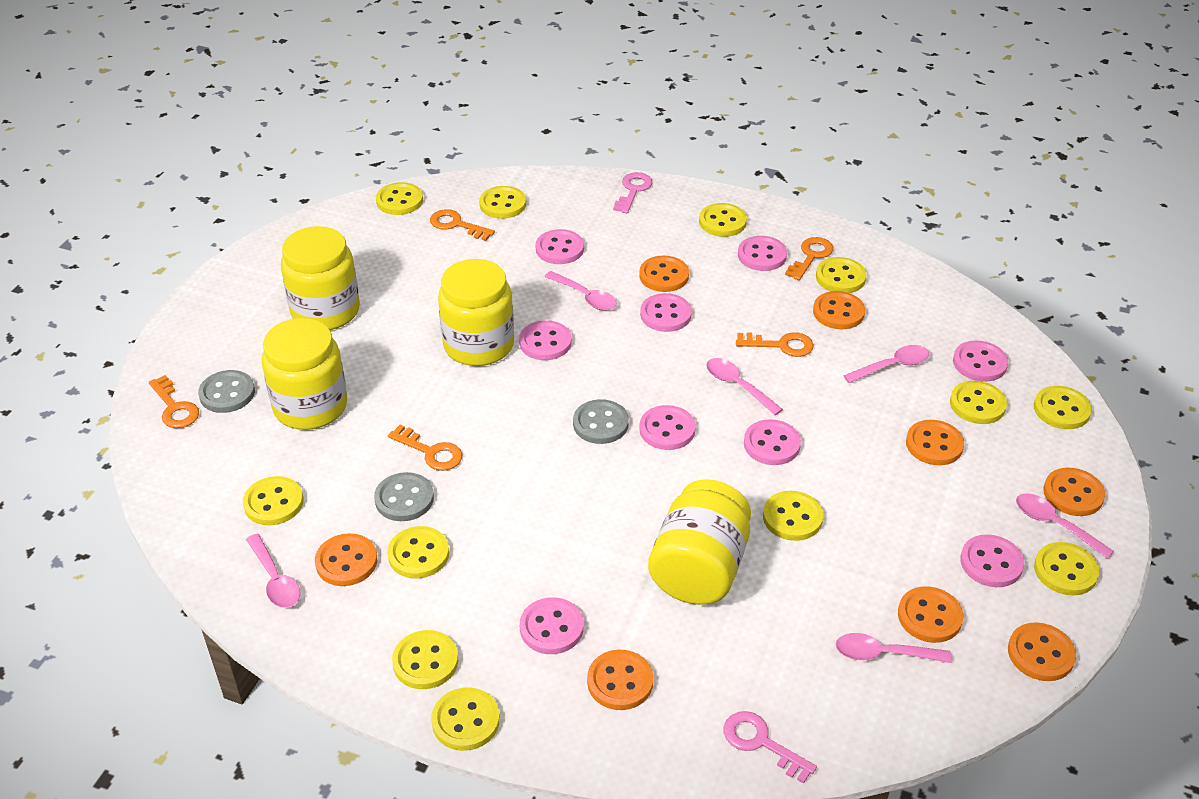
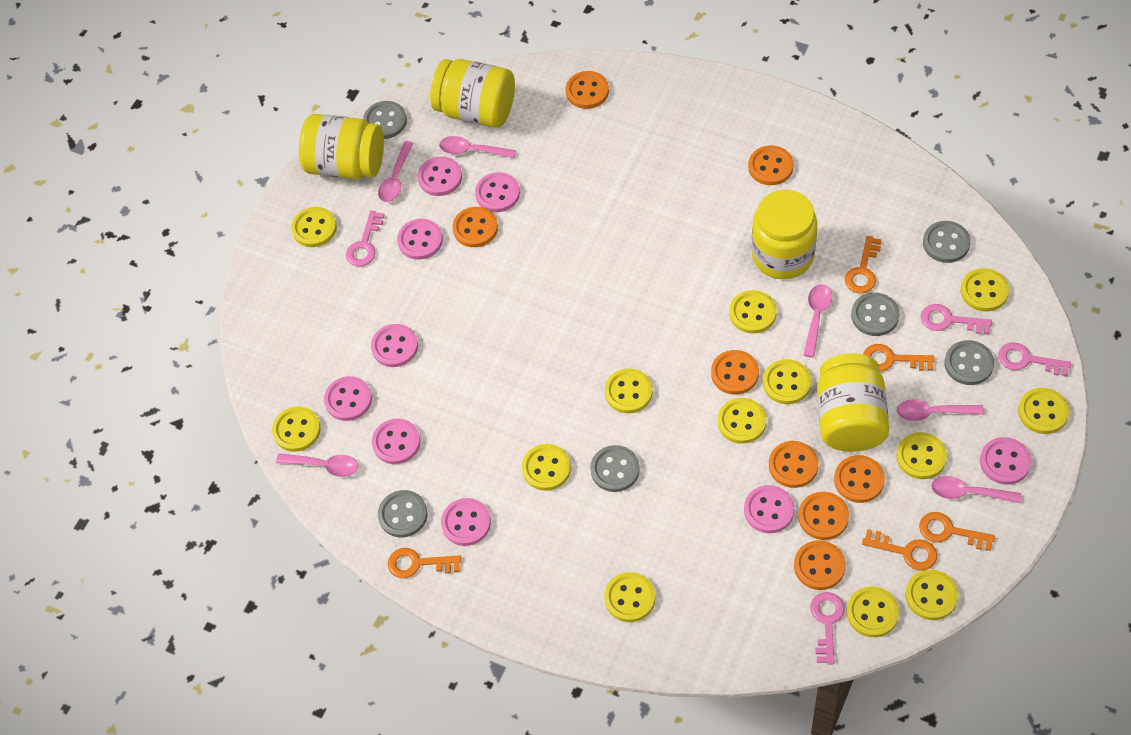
grey button: 3 -> 6
pink key: 2 -> 4
yellow button: 12 -> 13

